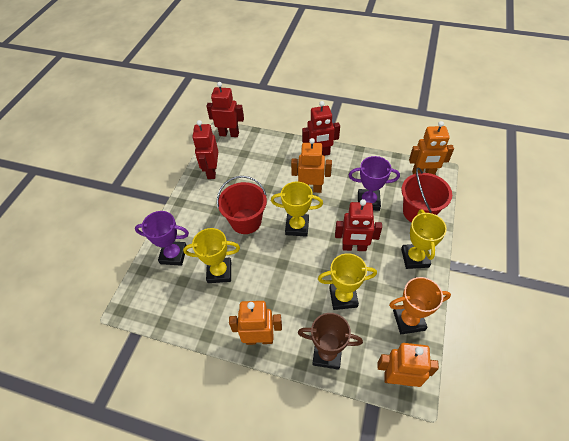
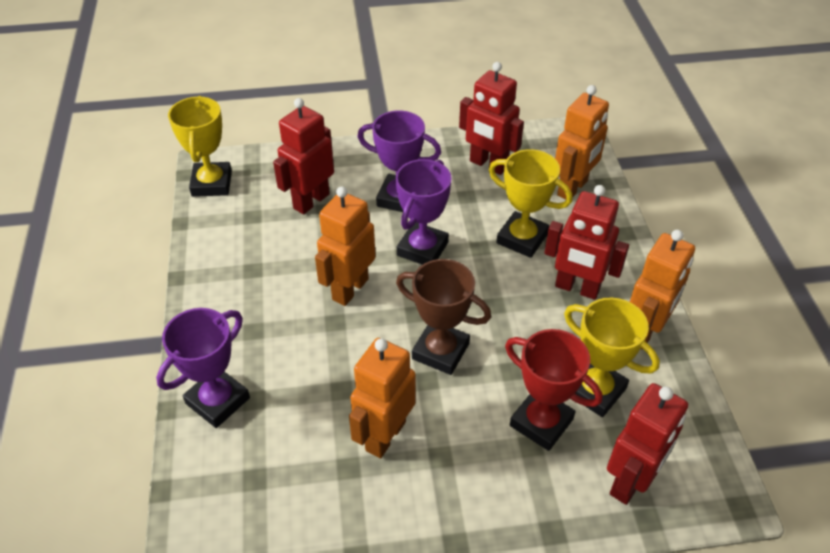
orange trophy: 1 -> 0
purple trophy: 2 -> 3
red bucket: 2 -> 0
red trophy: 0 -> 1
yellow trophy: 4 -> 3

